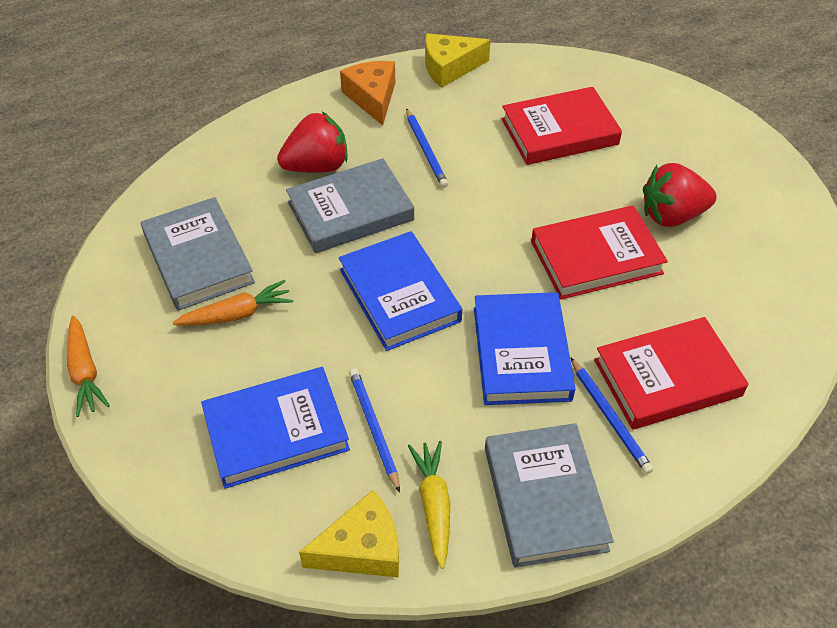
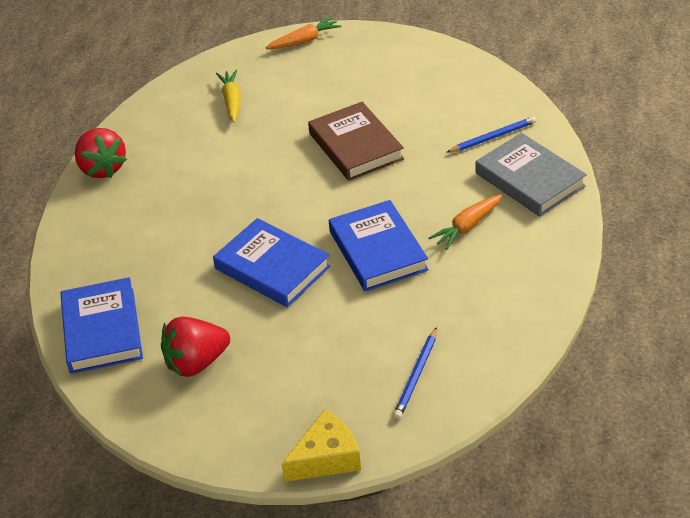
blue pencil: 3 -> 2
brown book: 0 -> 1
grey book: 3 -> 1
orange cheese: 1 -> 0
red book: 3 -> 0
yellow cheese: 2 -> 1

